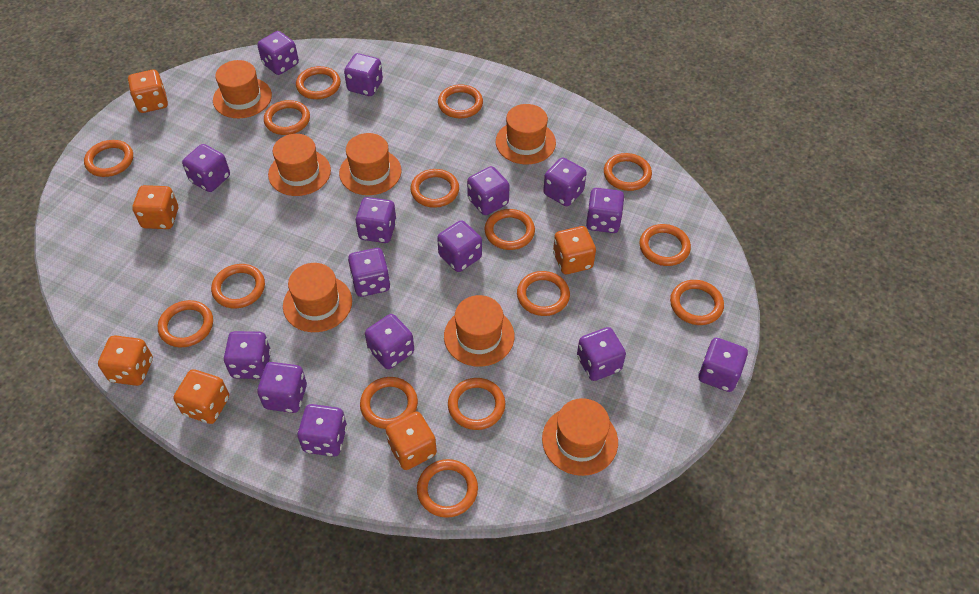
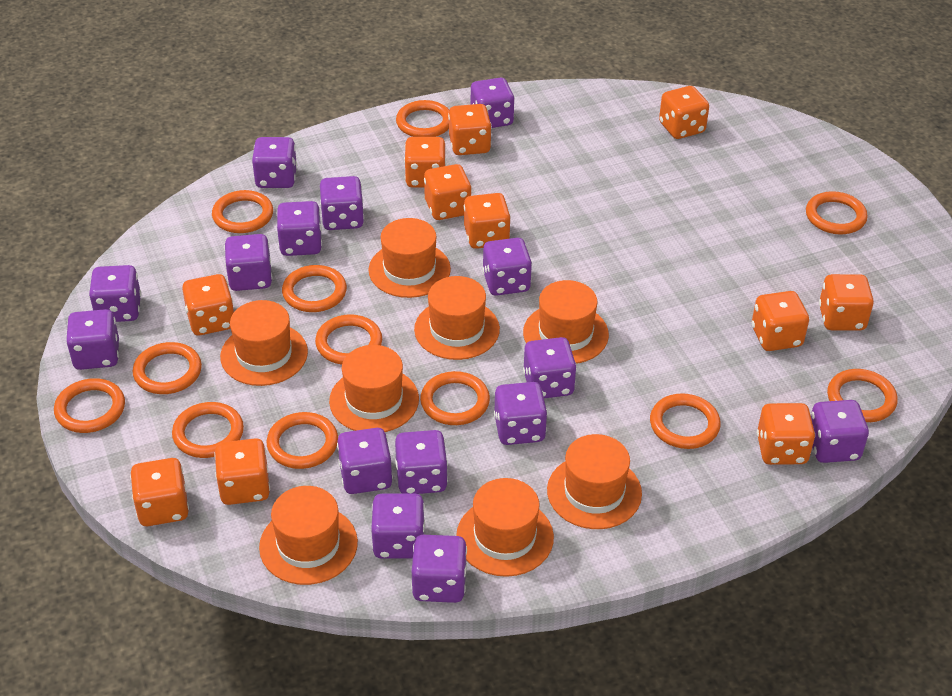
orange dice: 6 -> 11
orange hat: 7 -> 8
orange ring: 15 -> 12

